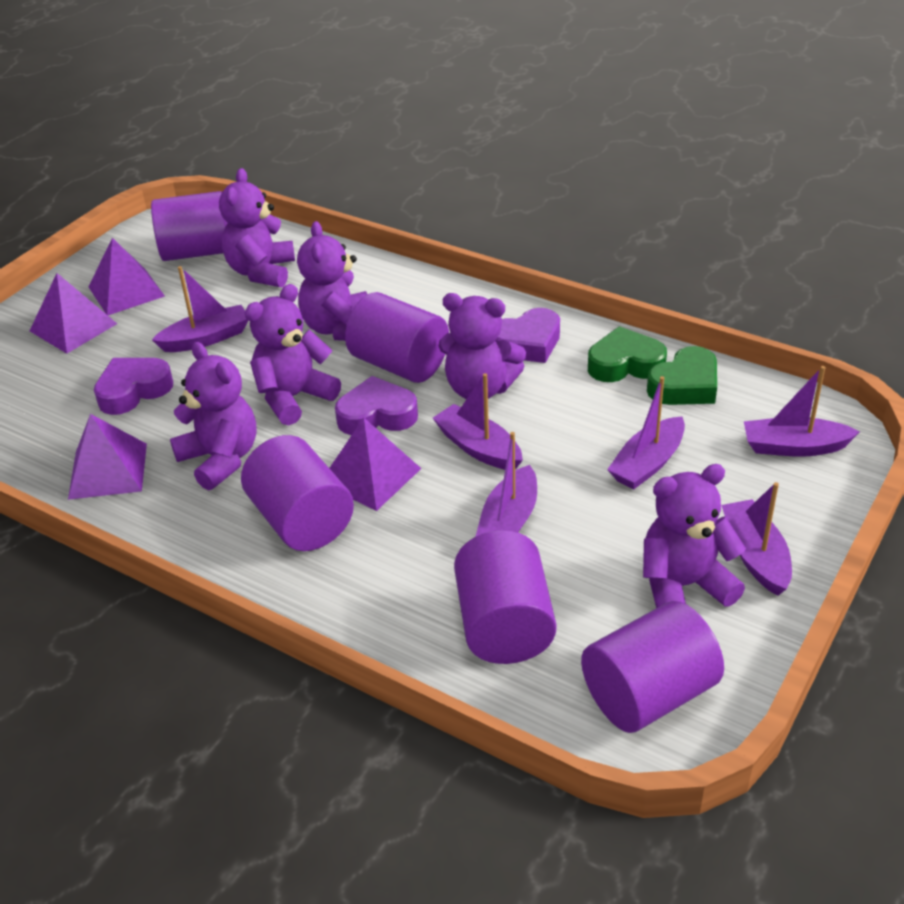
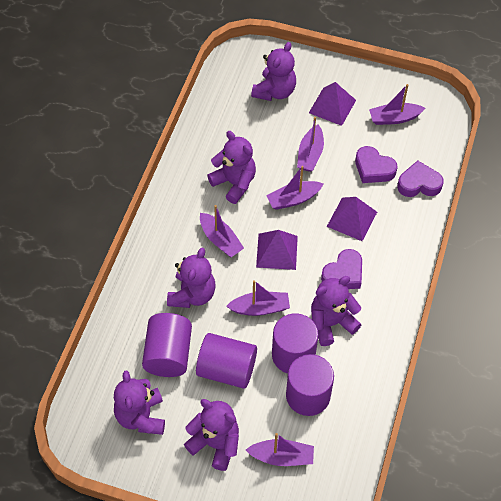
green heart: 2 -> 0
purple cylinder: 5 -> 4
purple pyramid: 4 -> 3

